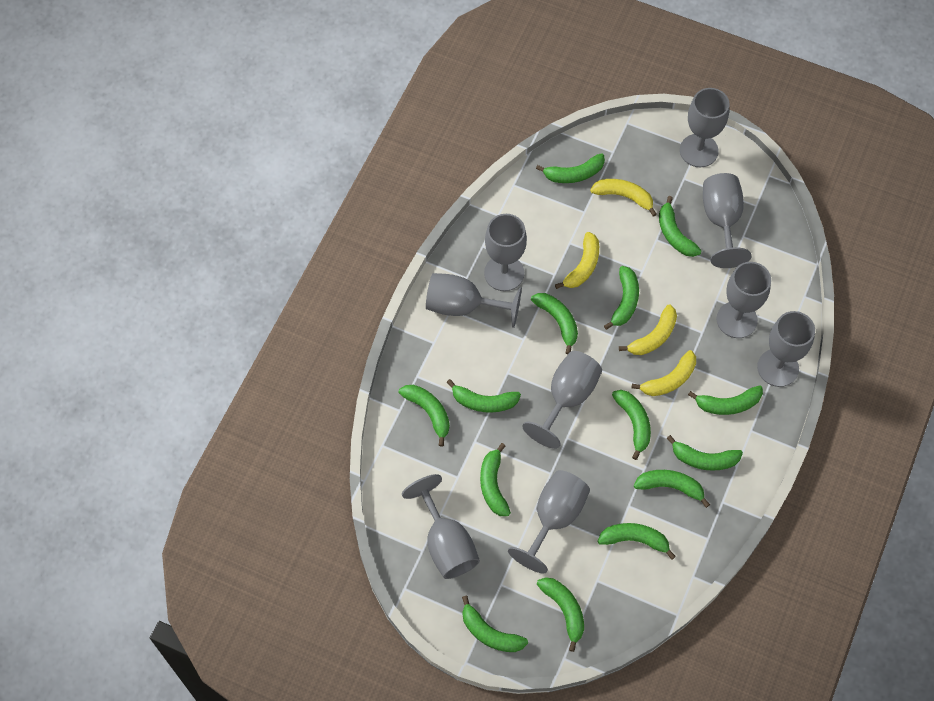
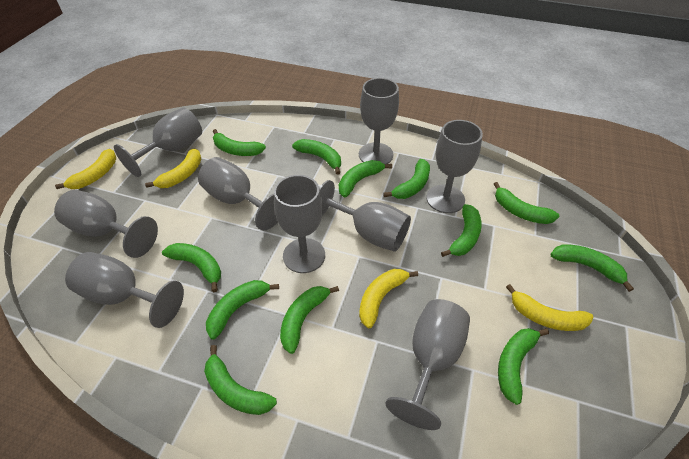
green banana: 14 -> 12

